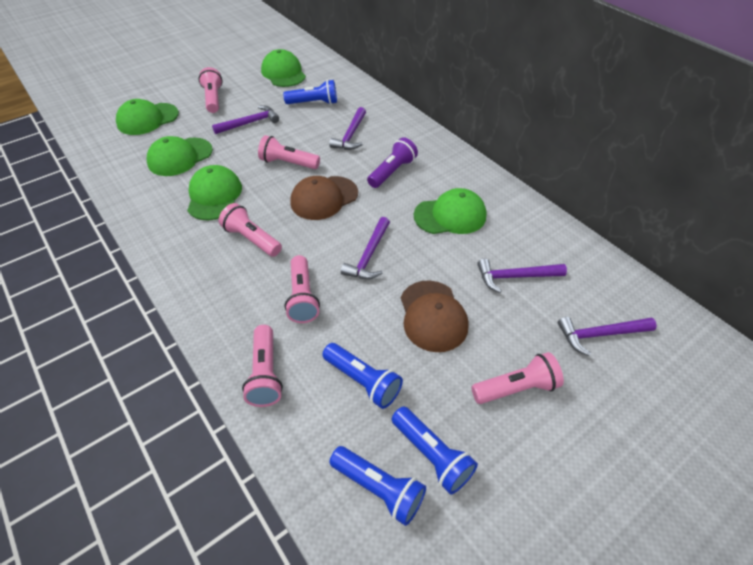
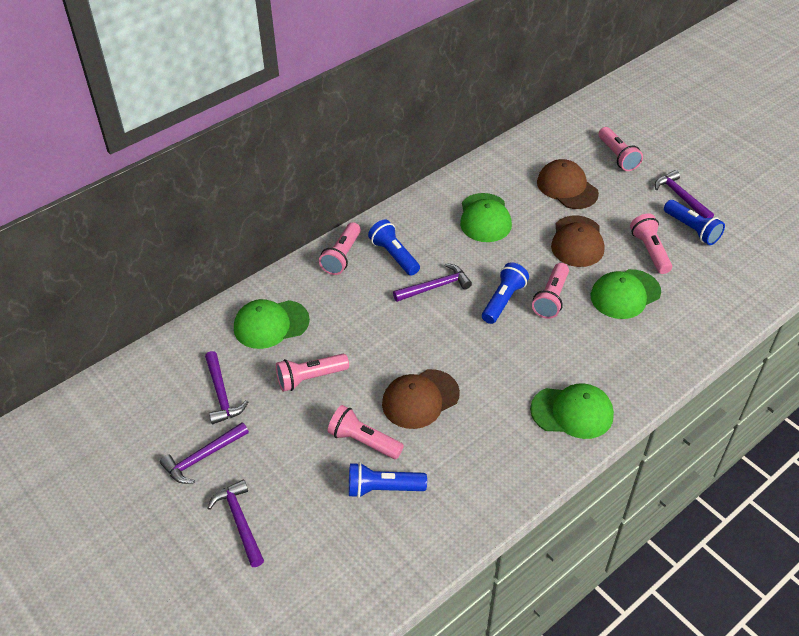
brown cap: 2 -> 3
green cap: 5 -> 4
purple flashlight: 1 -> 0

